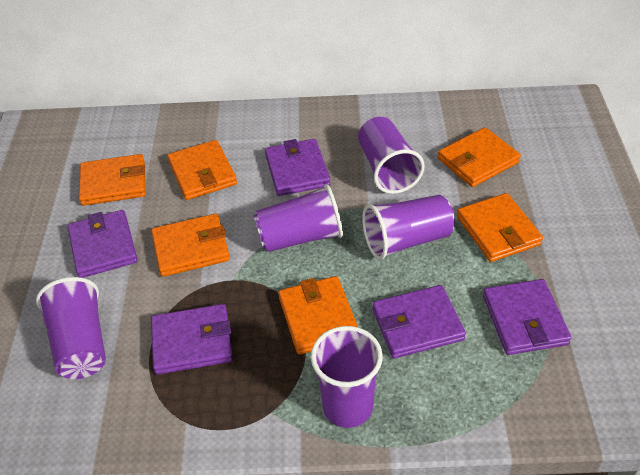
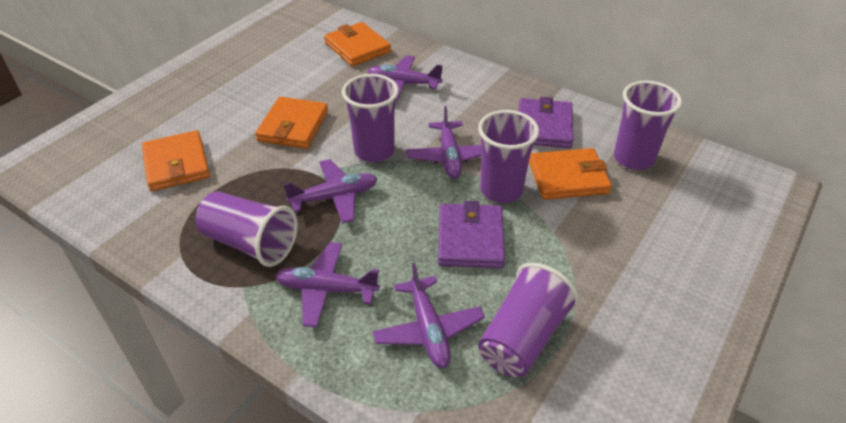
orange wallet: 6 -> 4
purple plane: 0 -> 5
purple wallet: 5 -> 2

